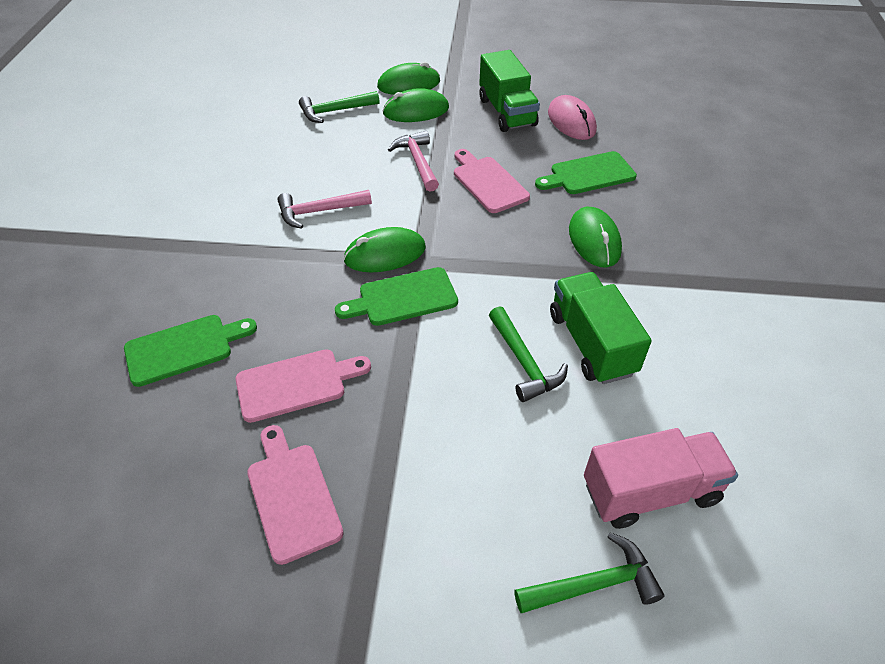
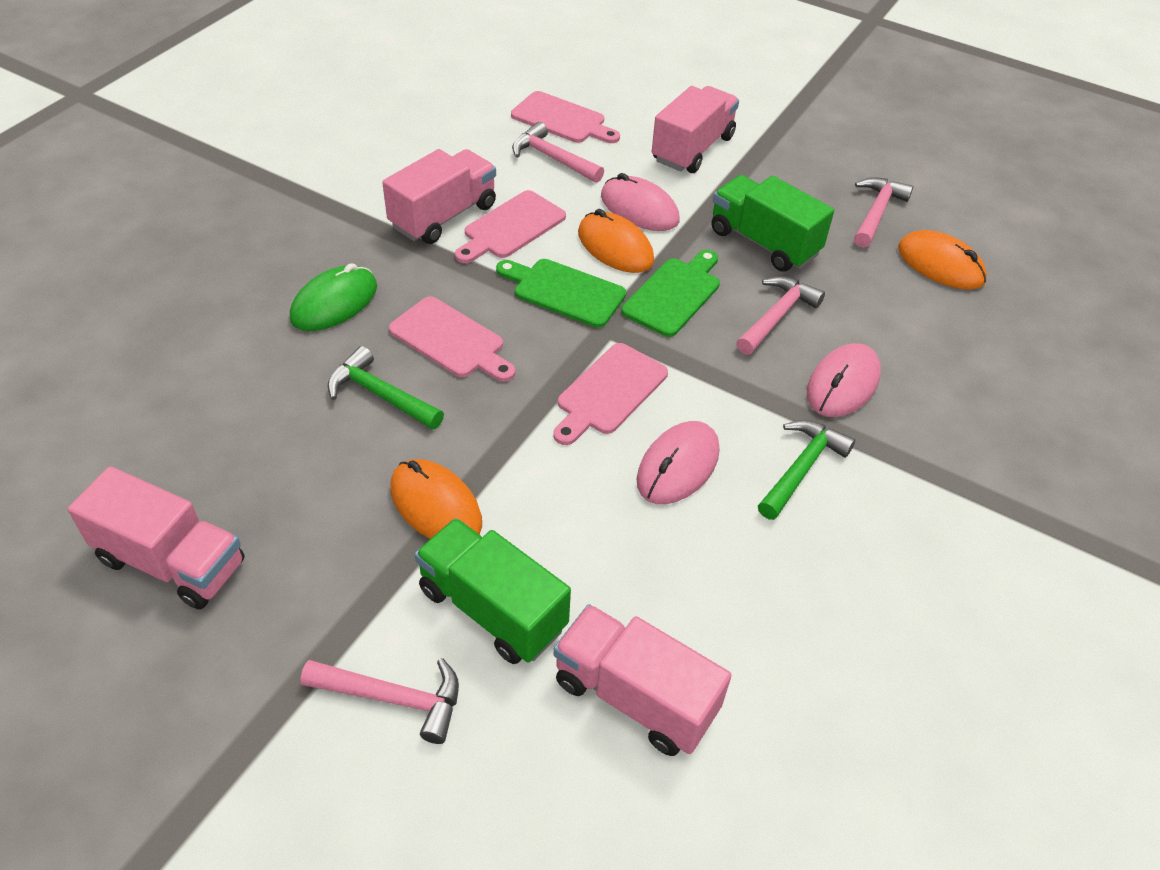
green cutting board: 3 -> 2
green hammer: 3 -> 2
green mouse: 4 -> 1
orange mouse: 0 -> 3
pink cutting board: 3 -> 4
pink hammer: 2 -> 4
pink mouse: 1 -> 3
pink truck: 1 -> 4

